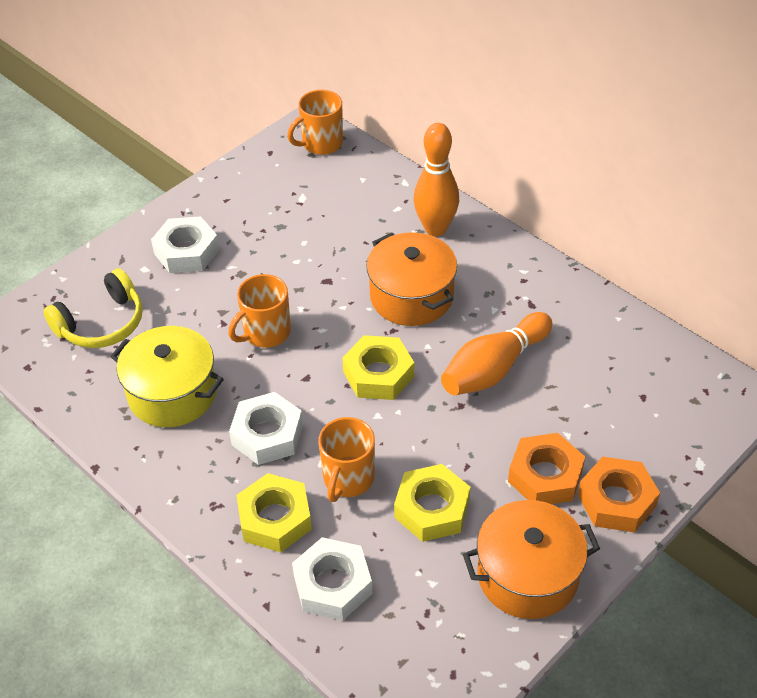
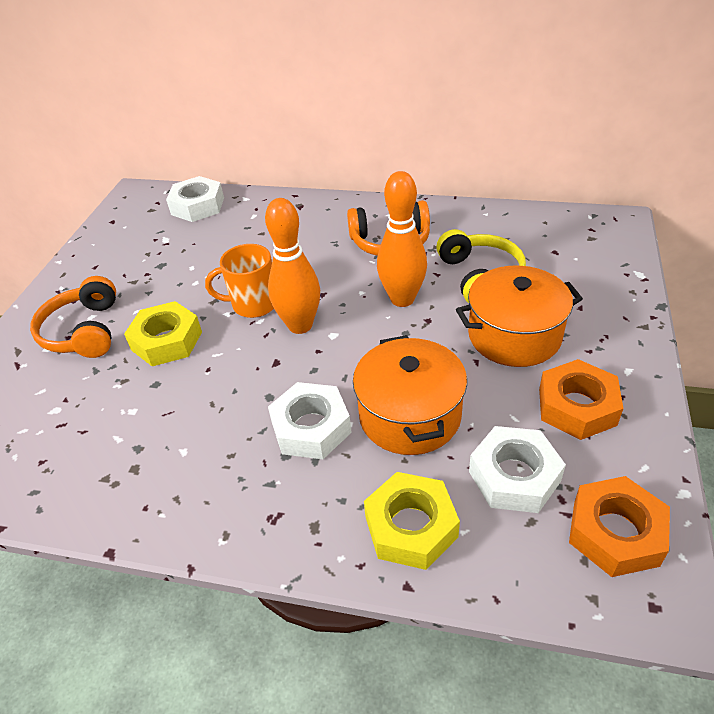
orange headphones: 0 -> 2
orange mug: 3 -> 1
yellow nut: 3 -> 2
yellow pot: 1 -> 0

